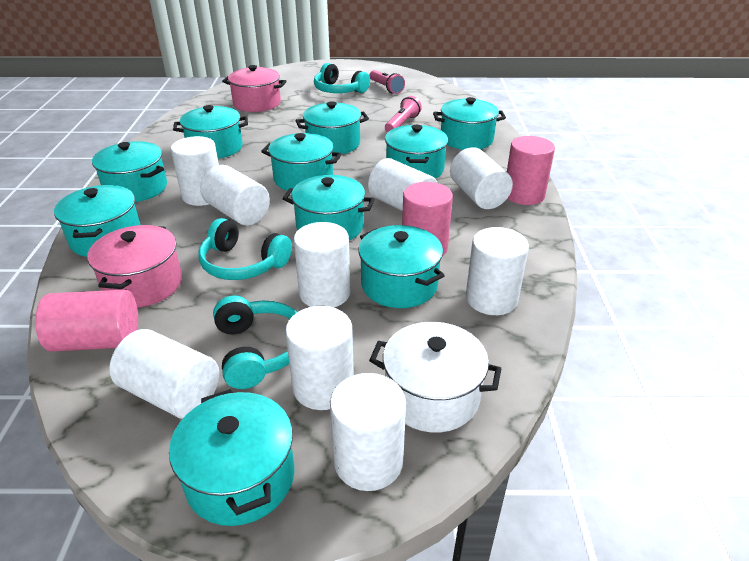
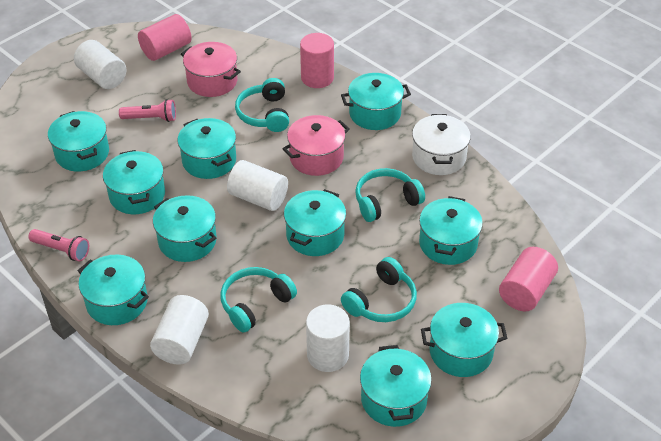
turquoise headphones: 3 -> 4
white cylinder: 9 -> 4

